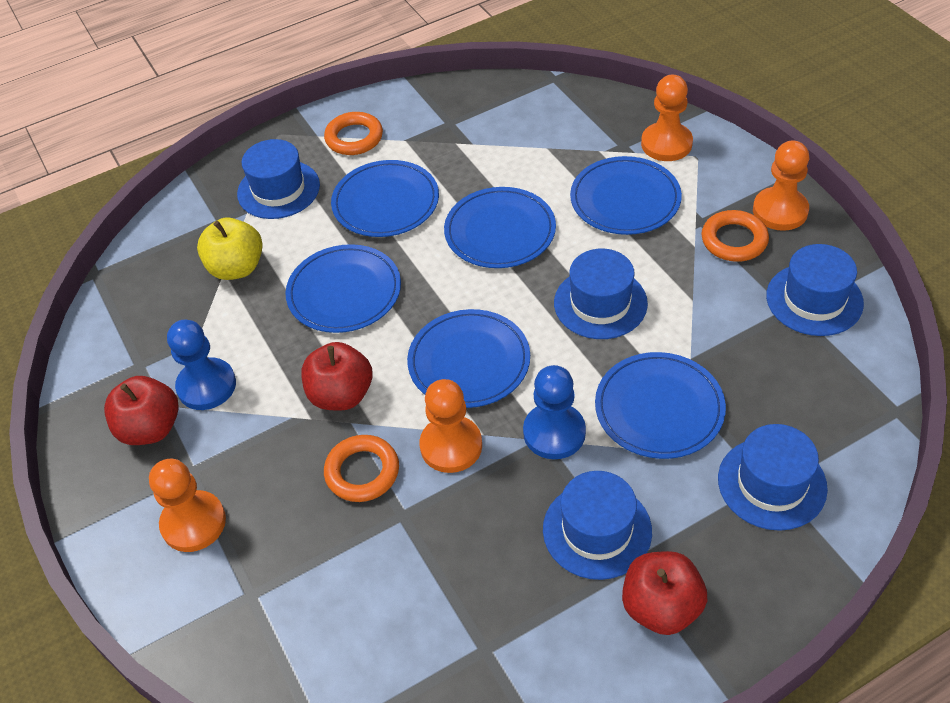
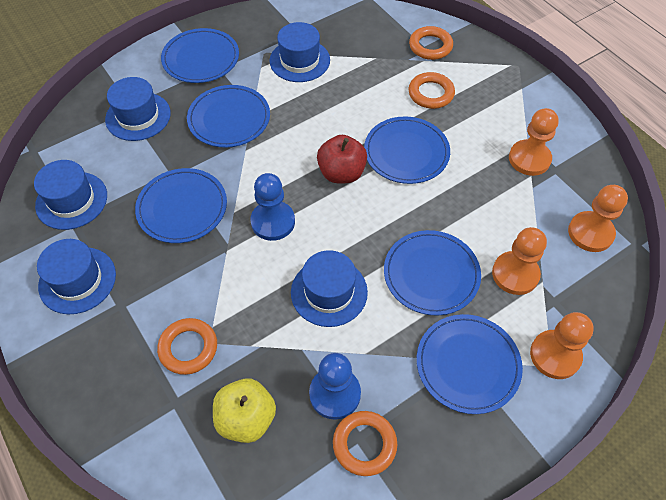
orange ring: 3 -> 4
red apple: 3 -> 1

